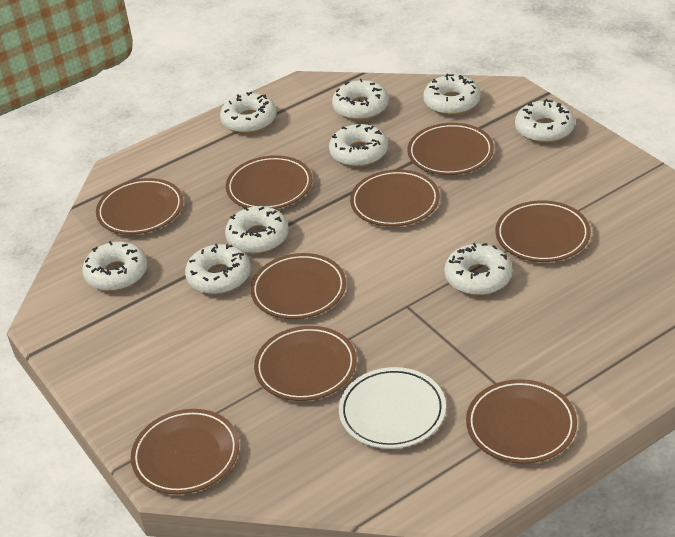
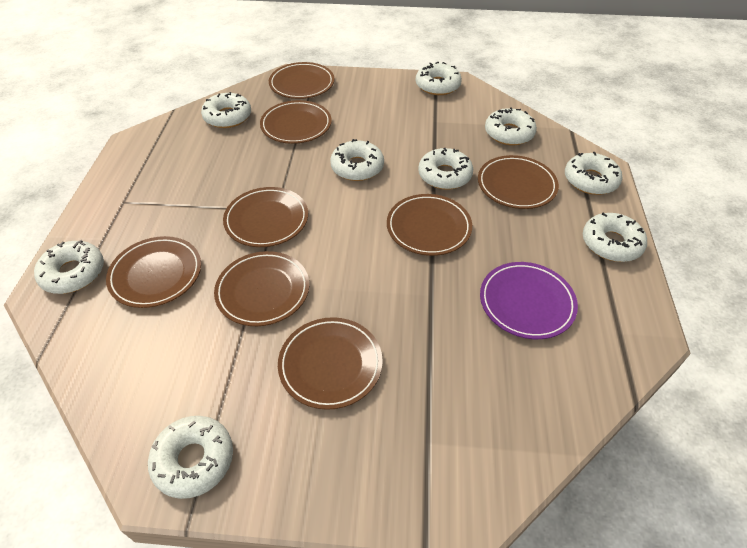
brown plate: 9 -> 8
purple plate: 0 -> 1
white plate: 1 -> 0

